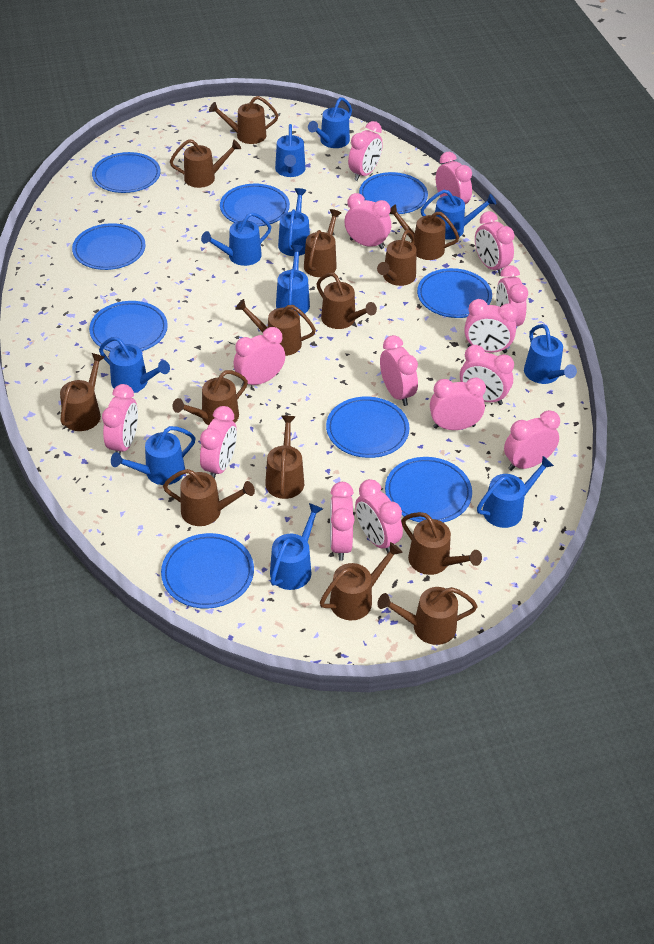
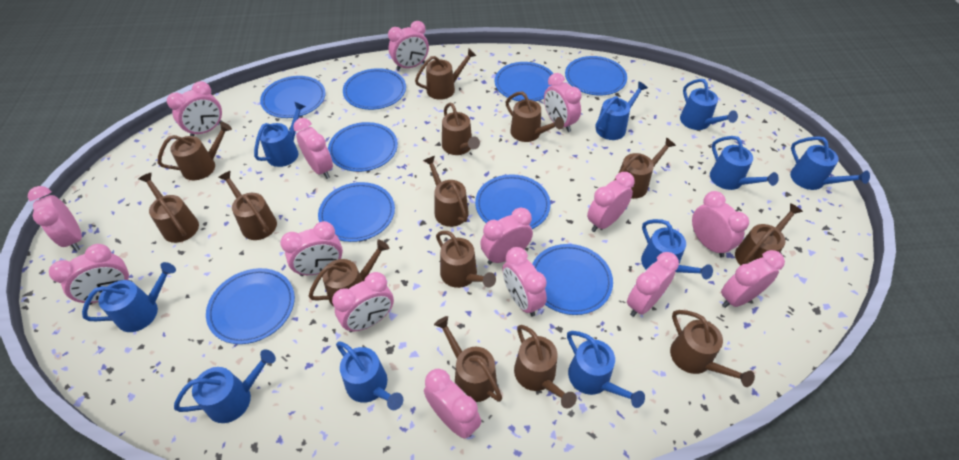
blue watering can: 11 -> 10

